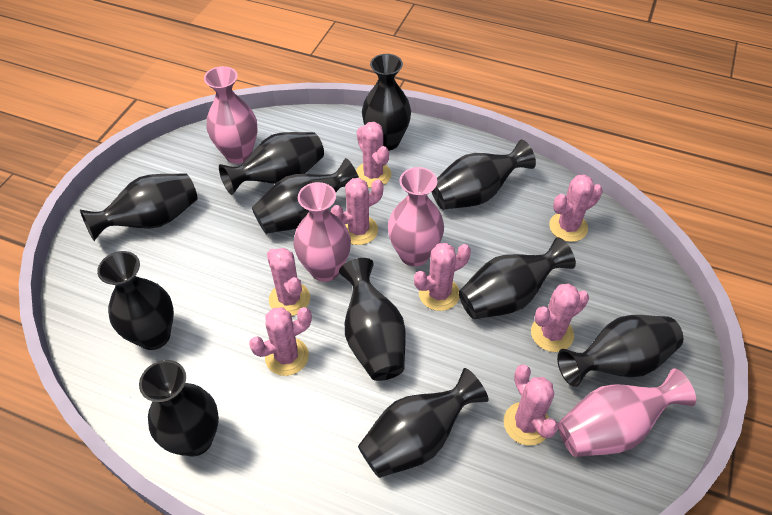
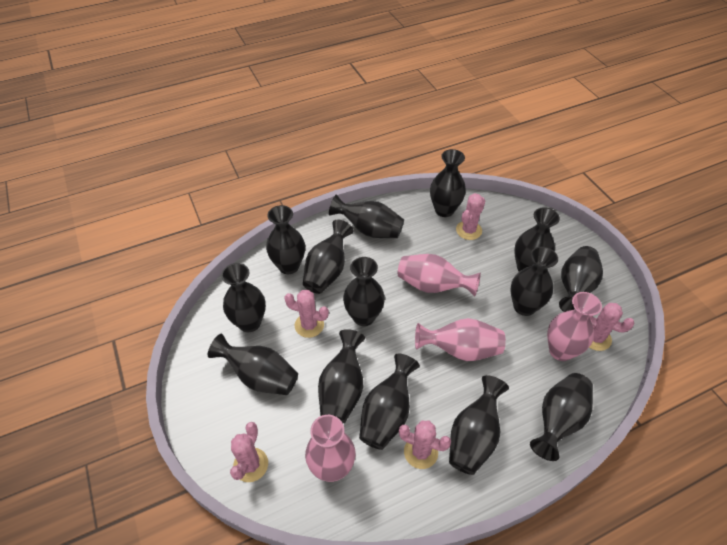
black vase: 11 -> 14
pink cactus: 8 -> 5

